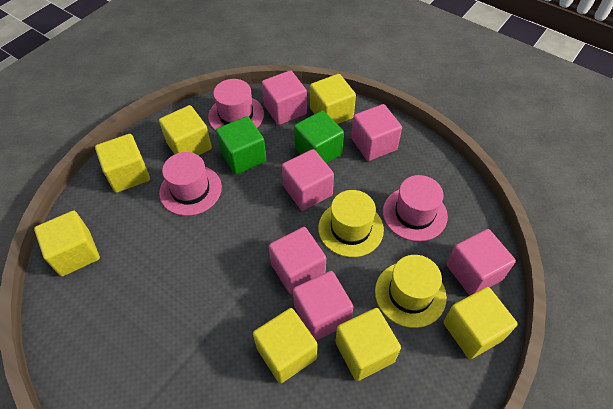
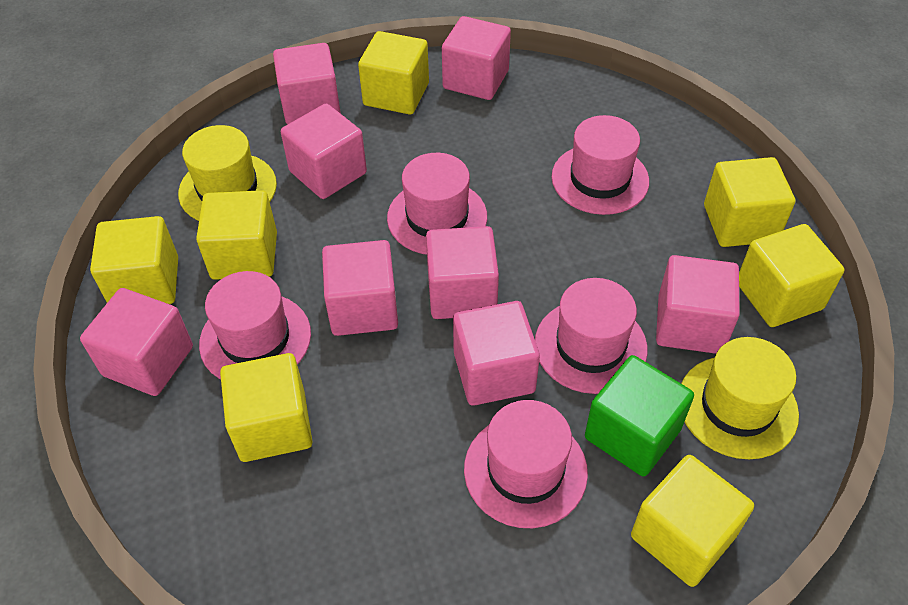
green cube: 2 -> 1
pink cube: 6 -> 8
pink hat: 3 -> 5

